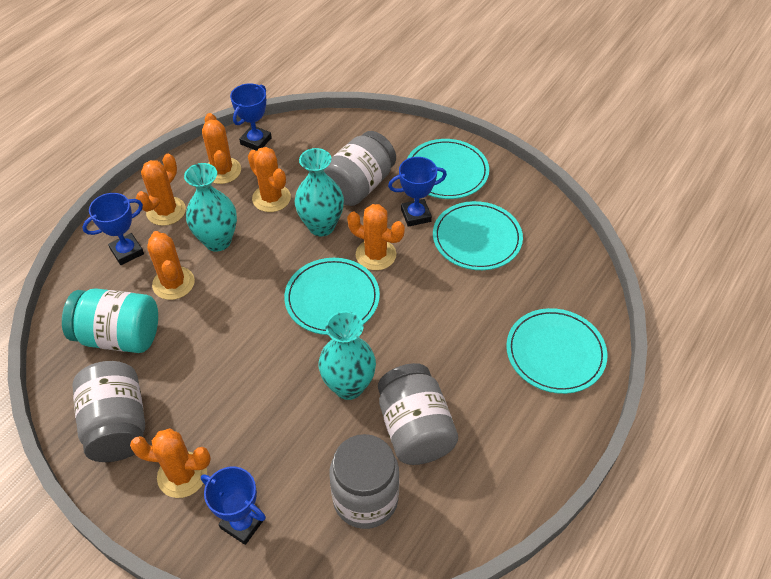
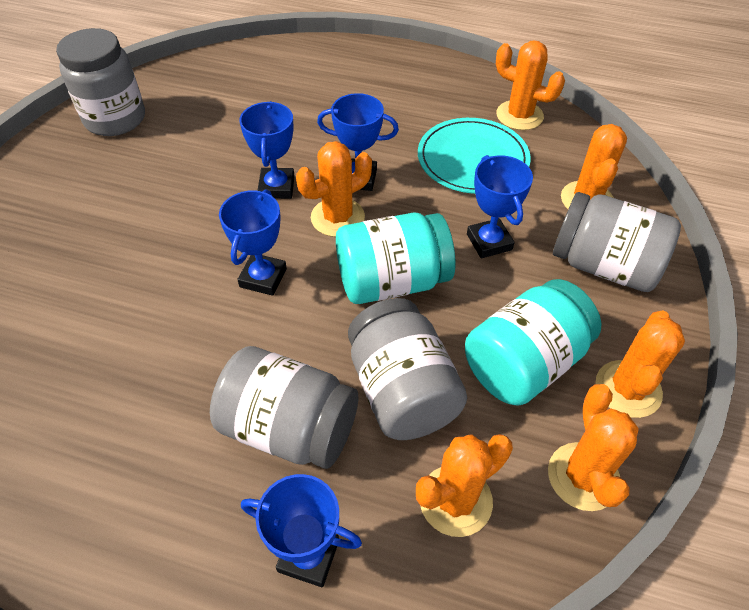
blue trophy: 4 -> 5
turquoise jar: 1 -> 2
turquoise plate: 4 -> 1
turquoise vase: 3 -> 0

